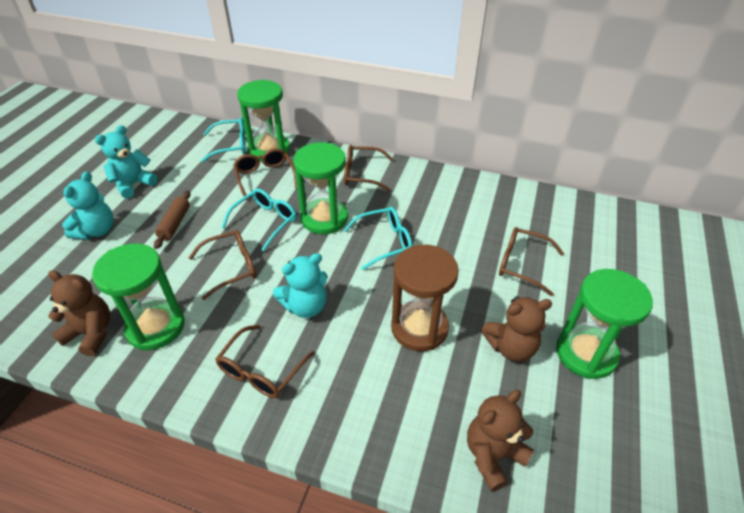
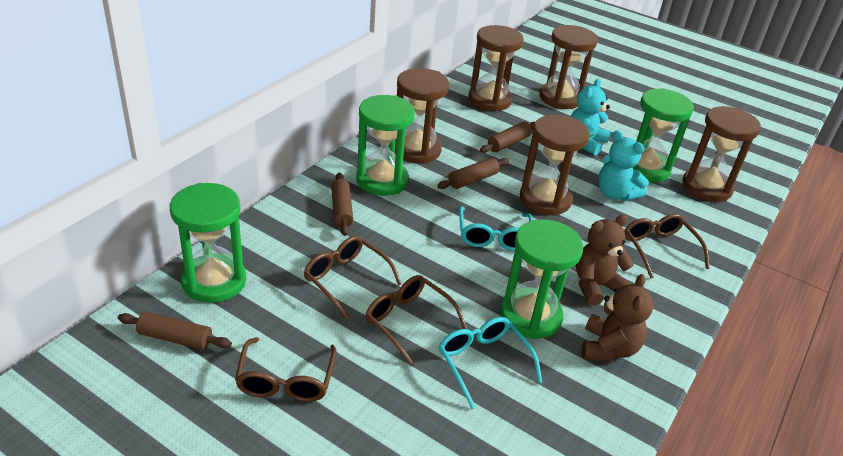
brown glasses: 5 -> 4
brown hourglass: 1 -> 5
brown rolling pin: 1 -> 4
brown teddy bear: 3 -> 2
turquoise glasses: 3 -> 2
turquoise teddy bear: 3 -> 2

